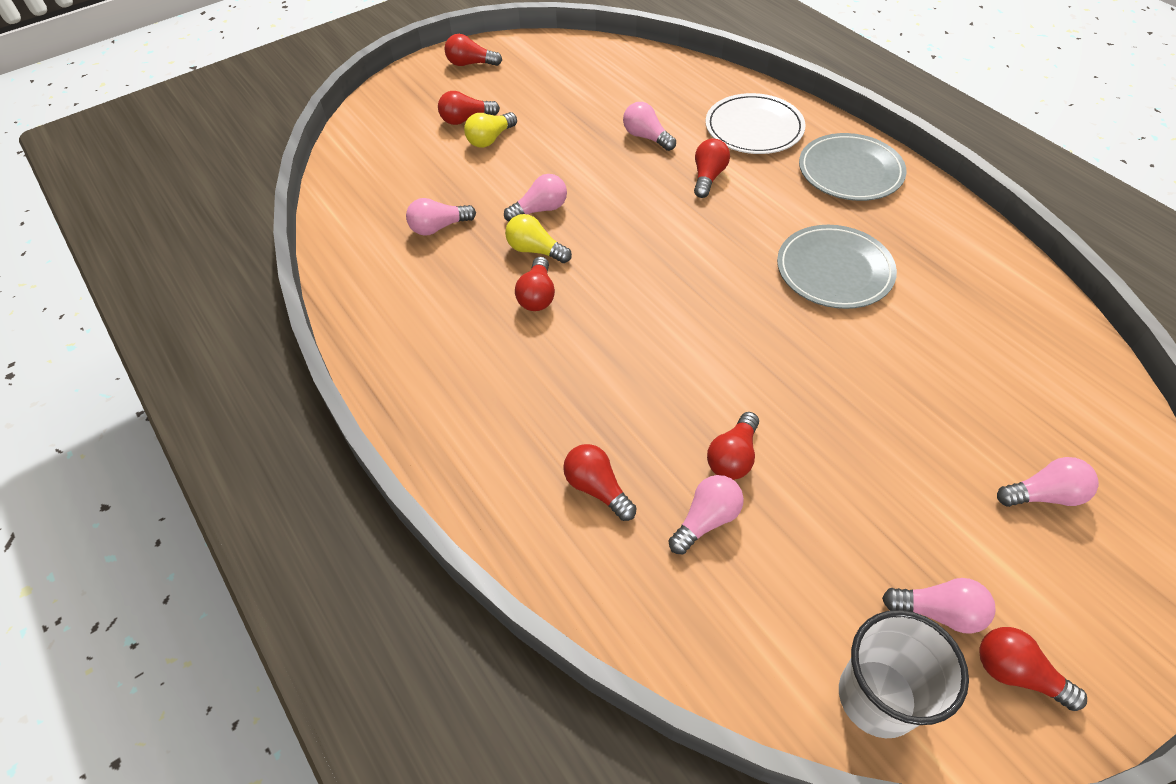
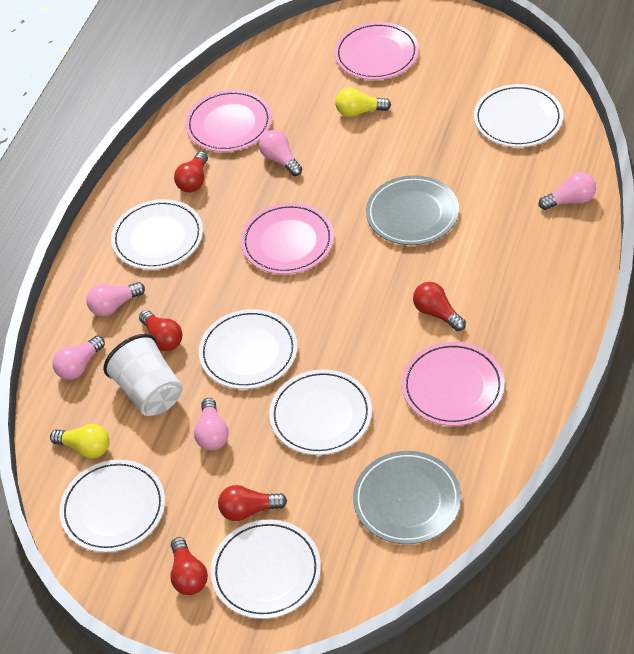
pink light bulb: 6 -> 5
pink plate: 0 -> 4
red light bulb: 7 -> 5
white plate: 1 -> 6

